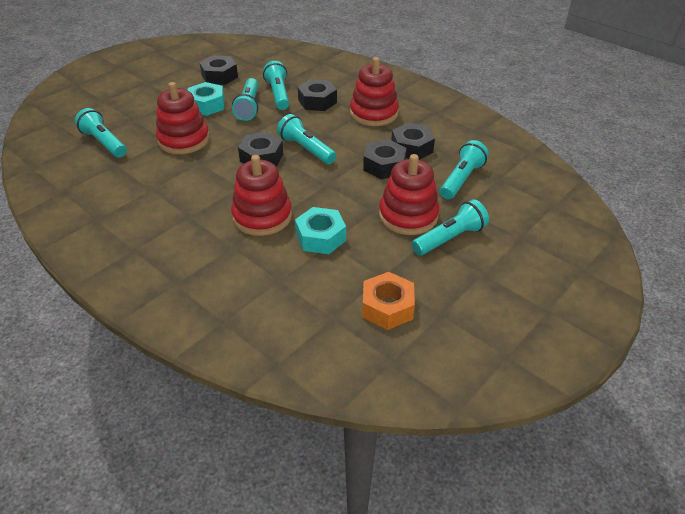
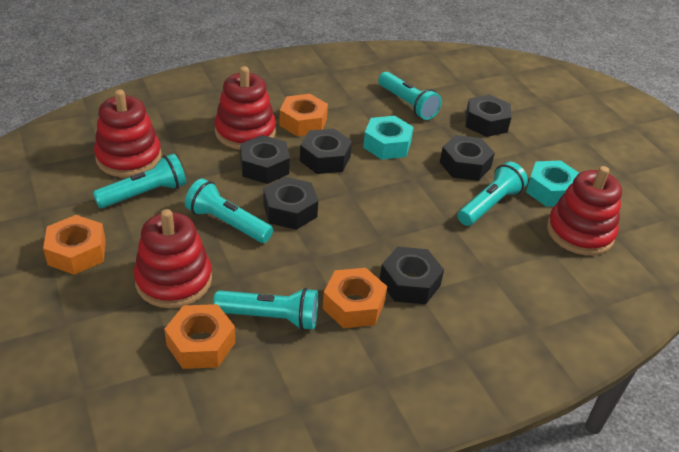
black nut: 5 -> 6
orange nut: 1 -> 4
turquoise flashlight: 6 -> 5

